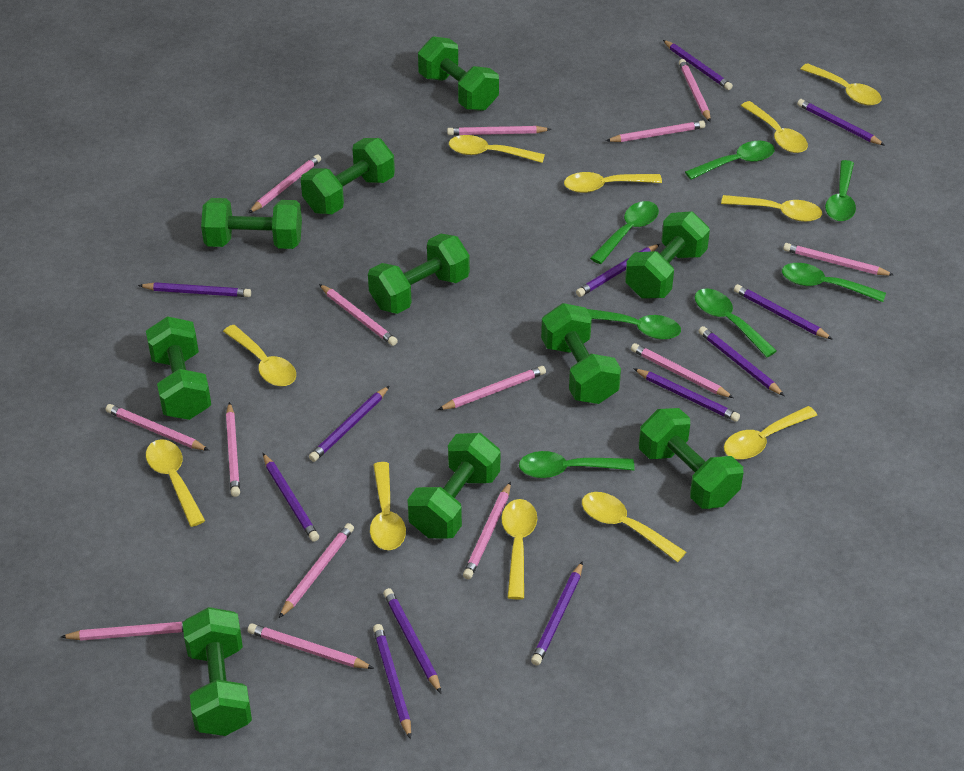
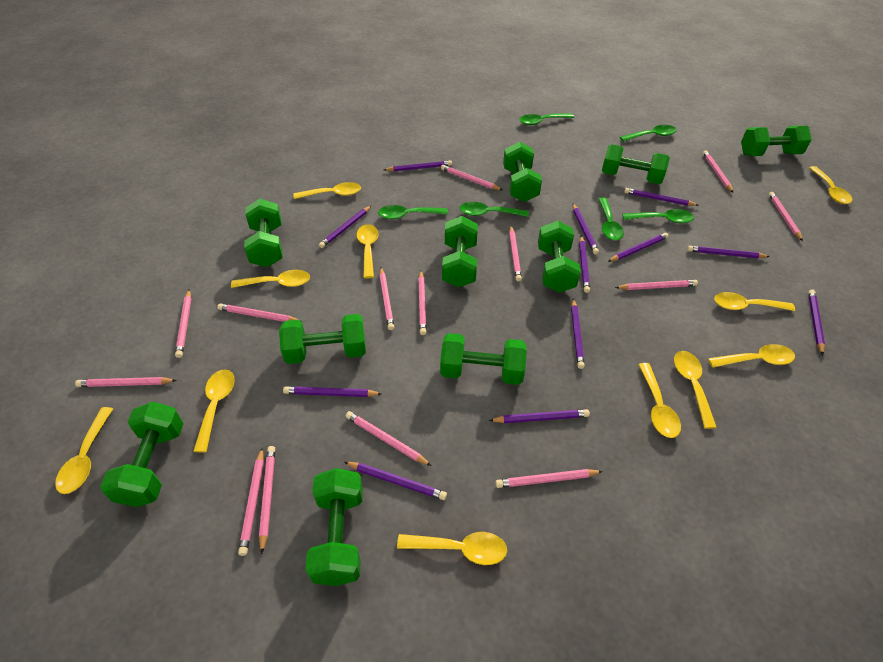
green spoon: 7 -> 6

